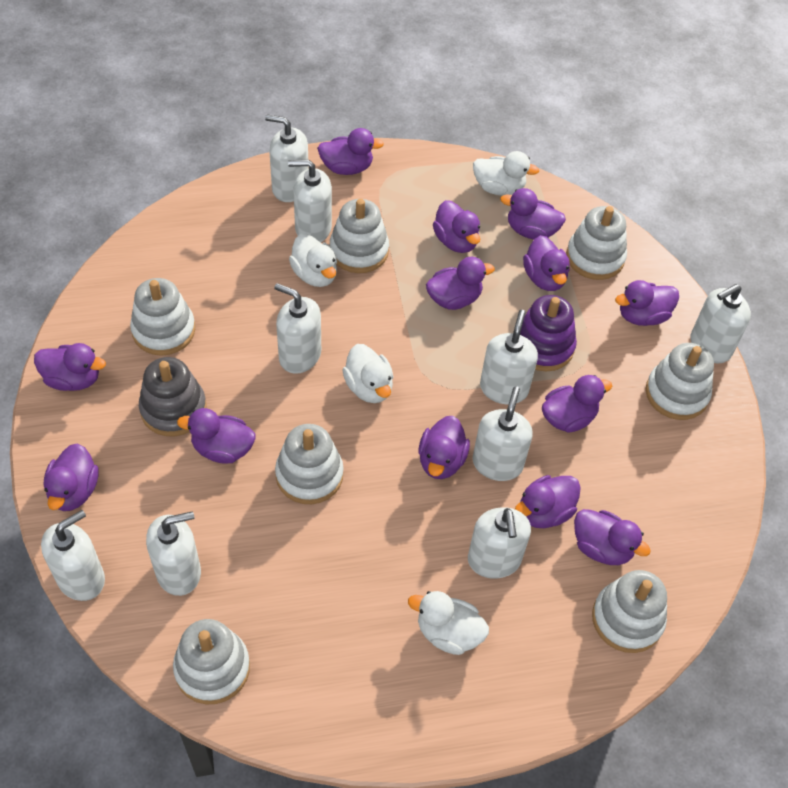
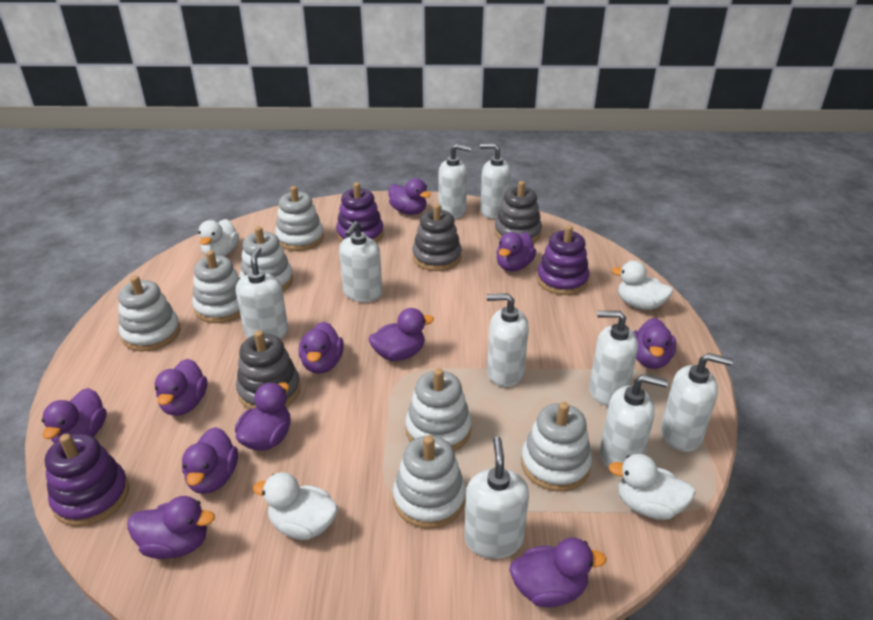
grey stacking toy: 1 -> 3
purple duck: 13 -> 11
purple stacking toy: 1 -> 3

